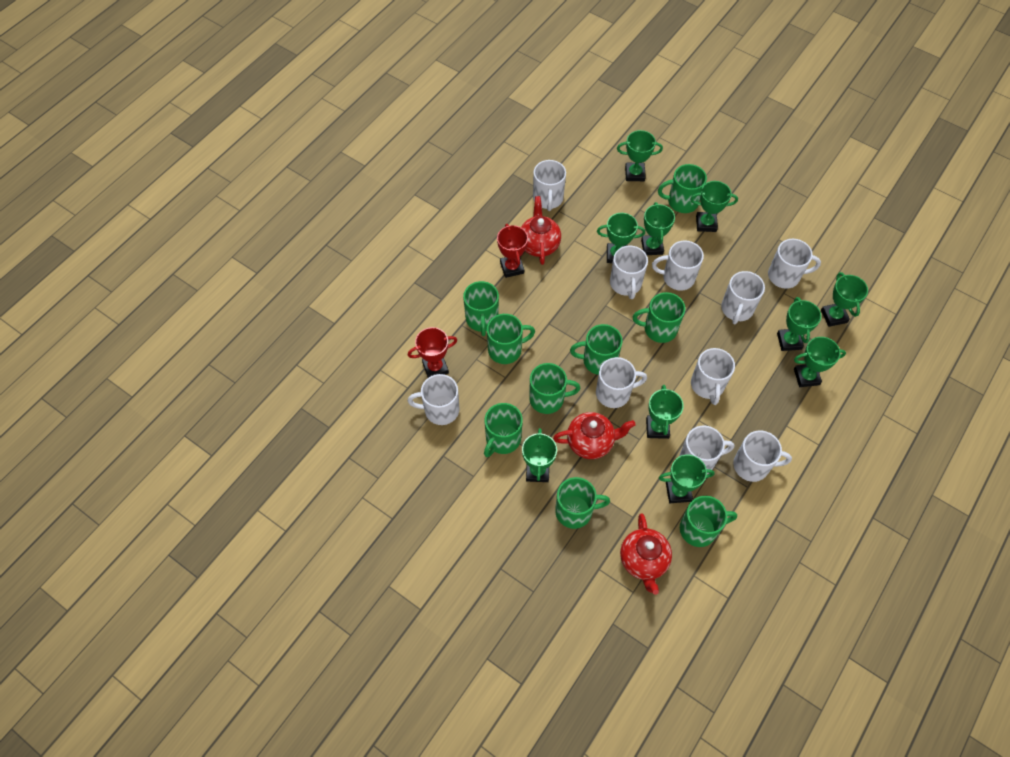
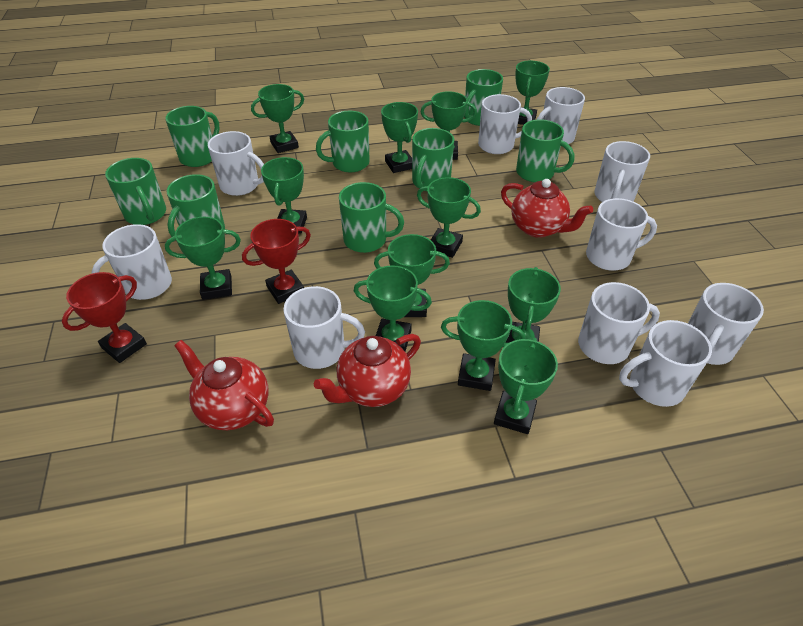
green mug: 9 -> 8
green trophy: 10 -> 12

